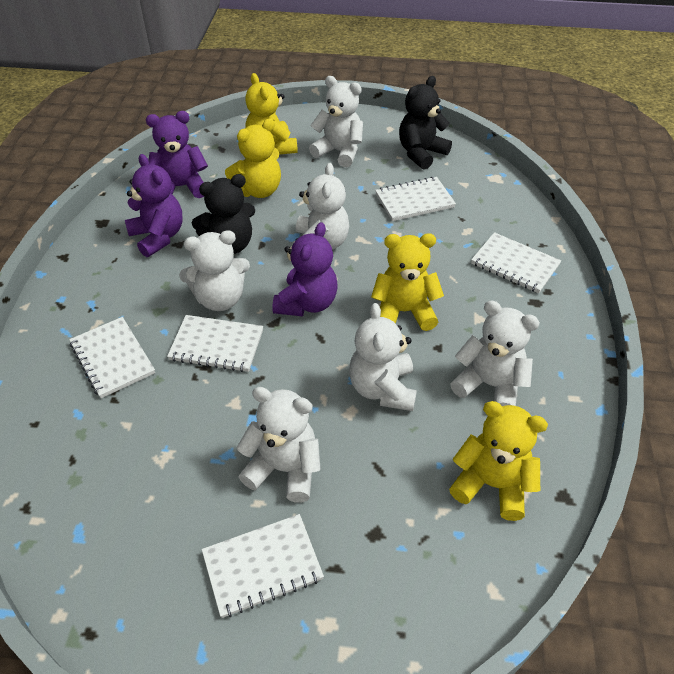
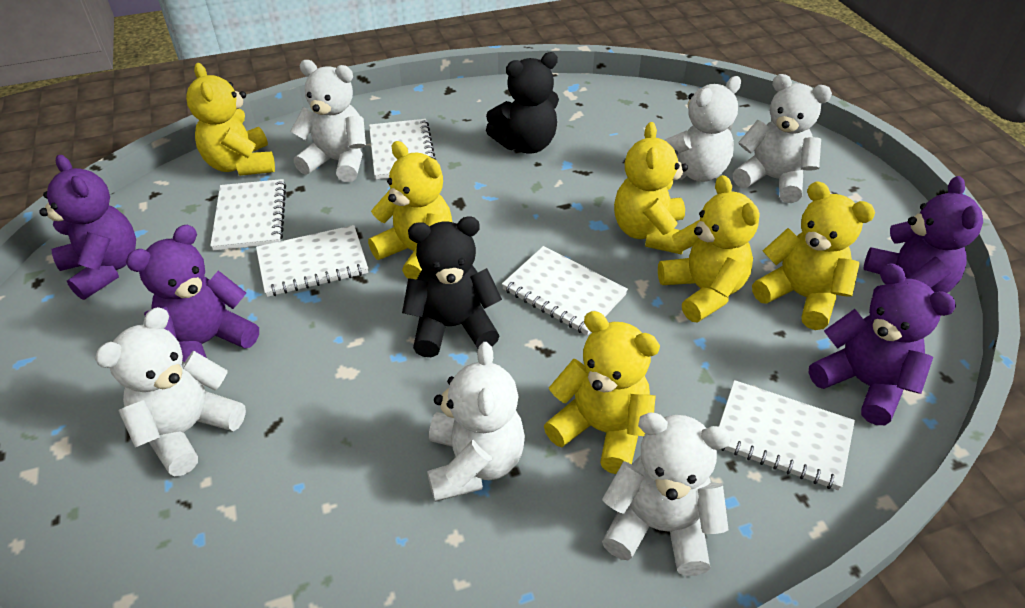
purple teddy bear: 3 -> 4
yellow teddy bear: 4 -> 6

